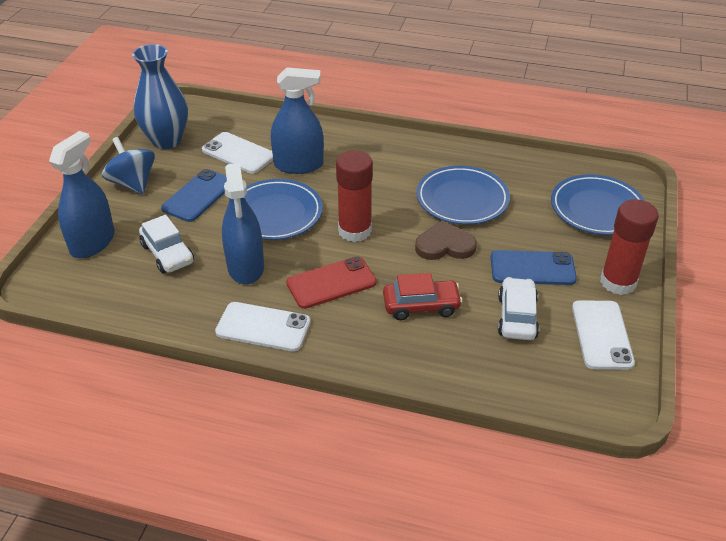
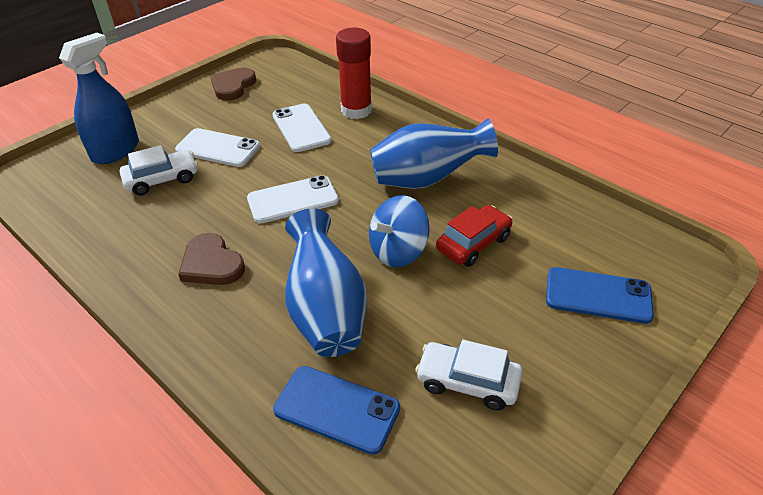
blue plate: 3 -> 0
blue spray bottle: 3 -> 1
blue vase: 1 -> 2
brown heart: 1 -> 2
red glue stick: 2 -> 1
red phone: 1 -> 0

